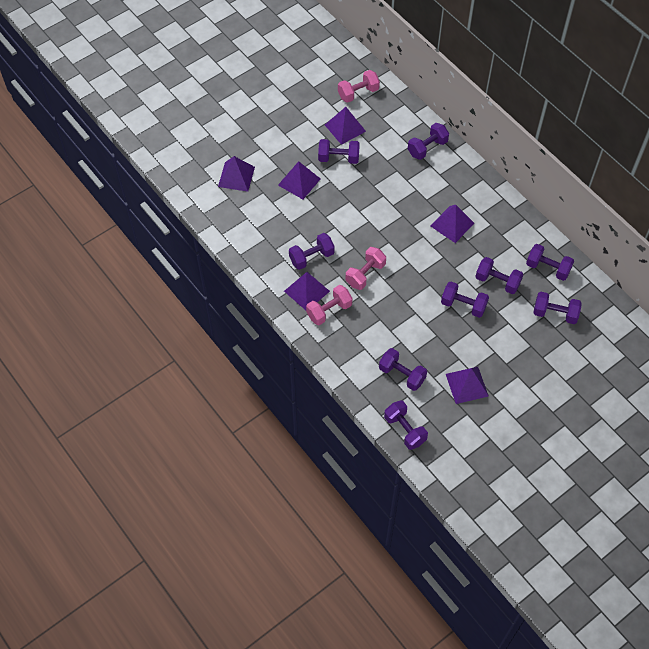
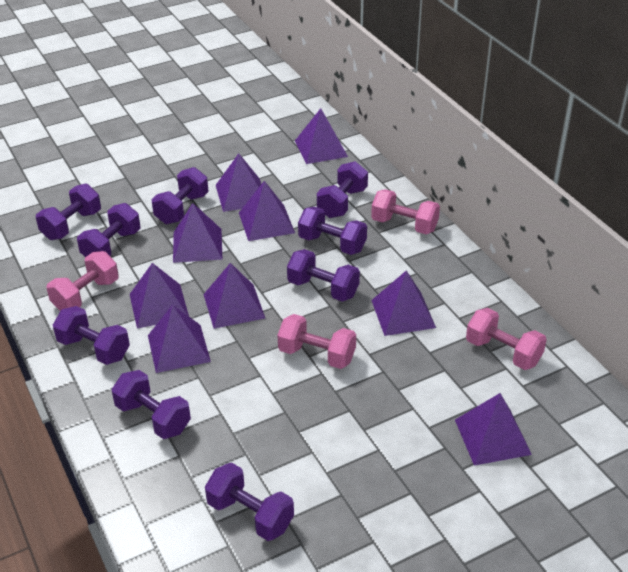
pink dumbbell: 3 -> 4
purple pyramid: 6 -> 9

